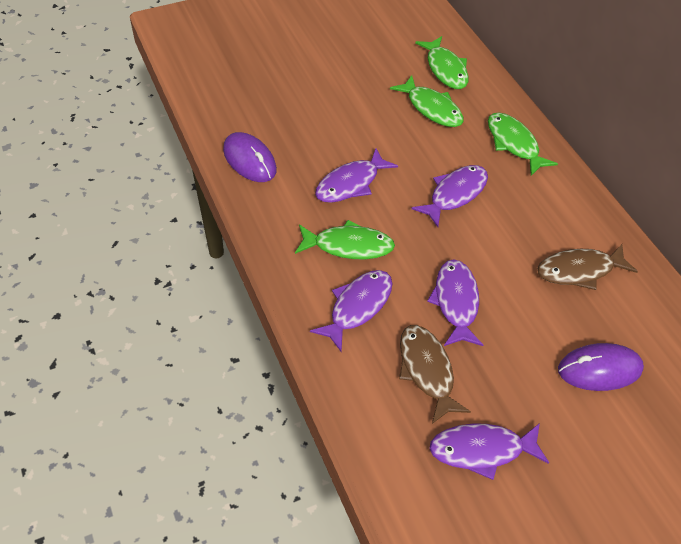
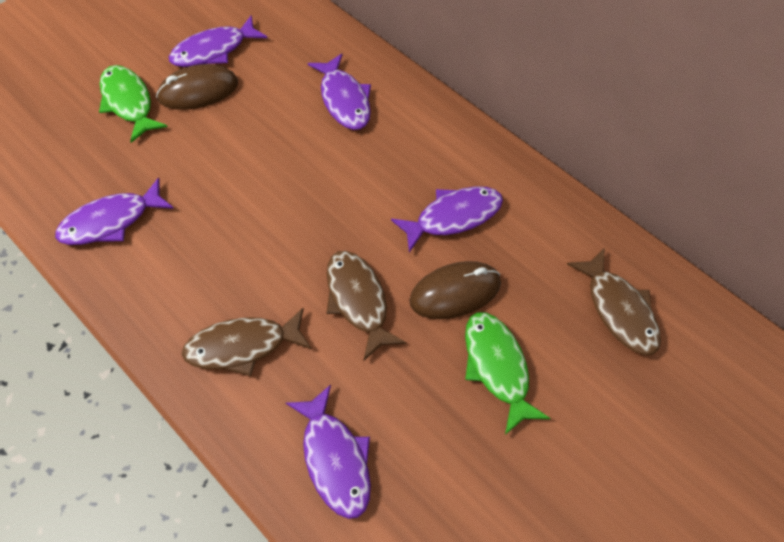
brown fish: 2 -> 3
brown mouse: 0 -> 2
green fish: 4 -> 2
purple mouse: 2 -> 0

